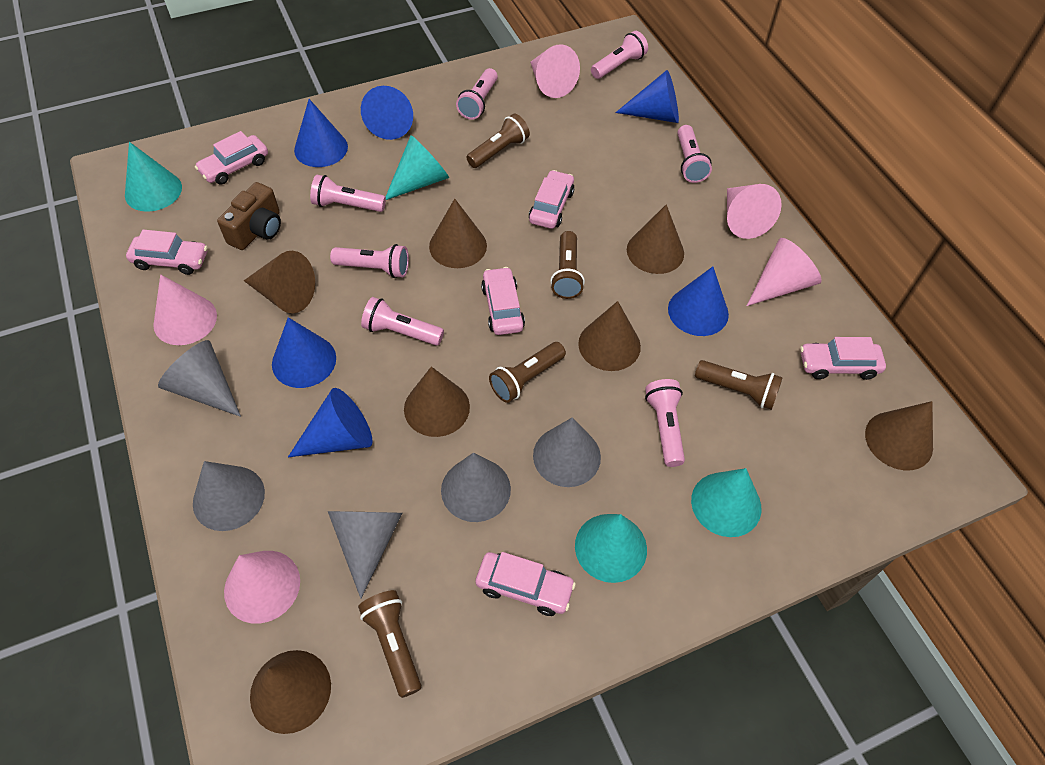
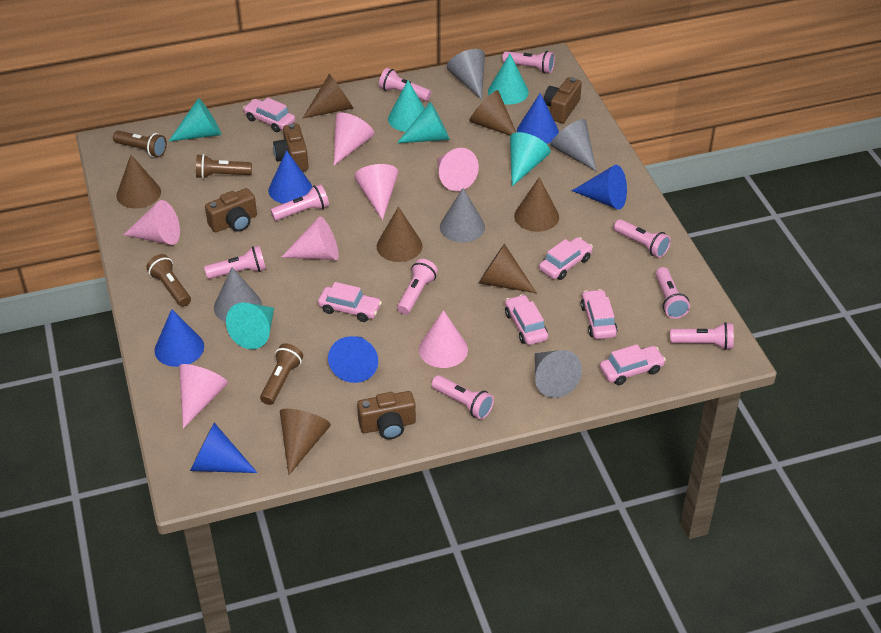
brown camera: 1 -> 4
brown flashlight: 5 -> 4
pink cone: 5 -> 7
pink flashlight: 7 -> 9
turquoise cone: 4 -> 6

